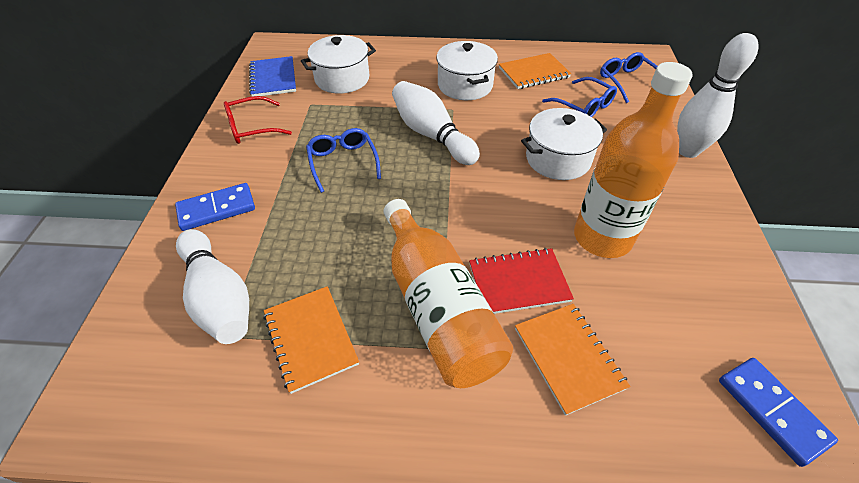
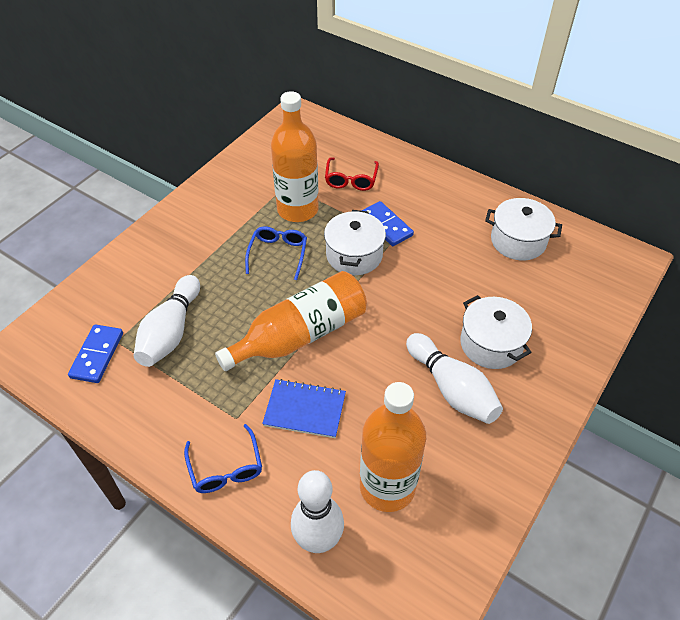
blue glasses: 3 -> 2
orange bottle: 2 -> 3
orange notebook: 3 -> 0
red notebook: 1 -> 0

